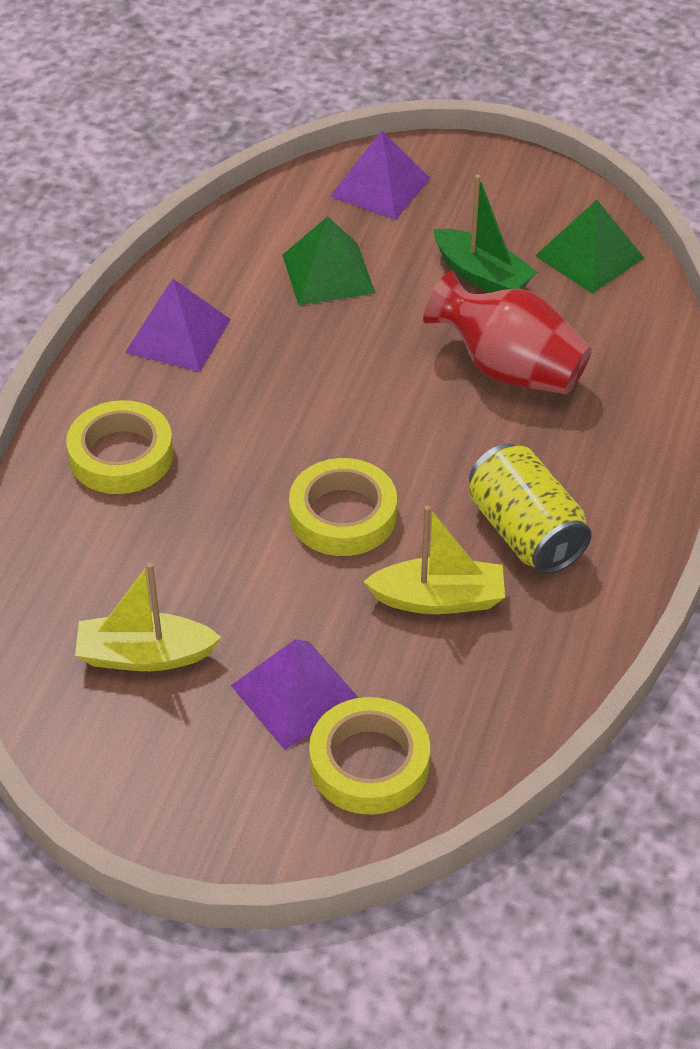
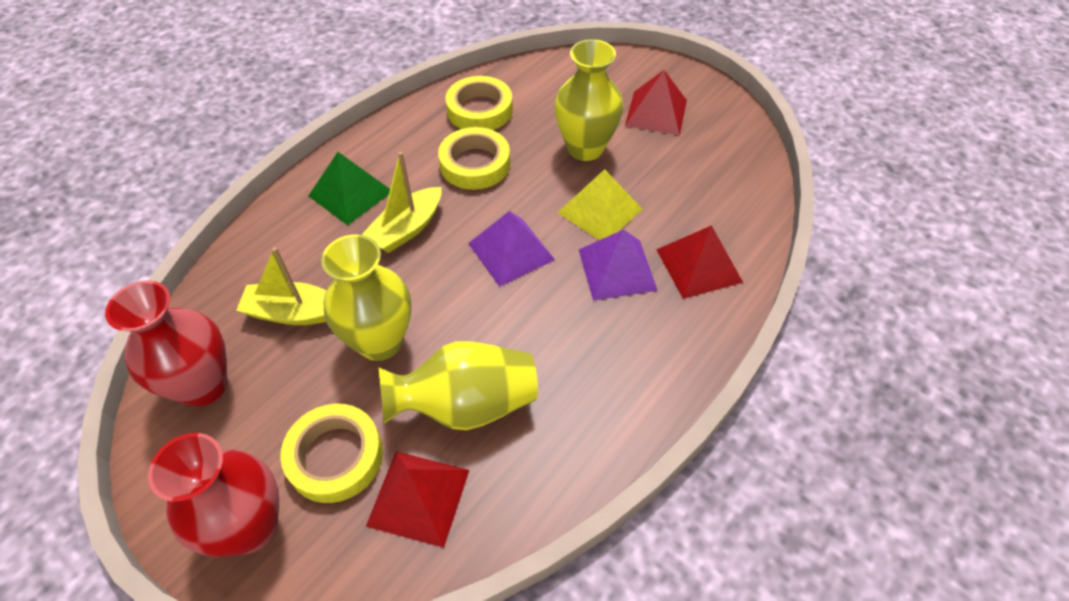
green boat: 1 -> 0
green pyramid: 2 -> 1
purple pyramid: 3 -> 2
red pyramid: 0 -> 3
red vase: 1 -> 2
yellow can: 1 -> 0
yellow pyramid: 0 -> 1
yellow vase: 0 -> 3

